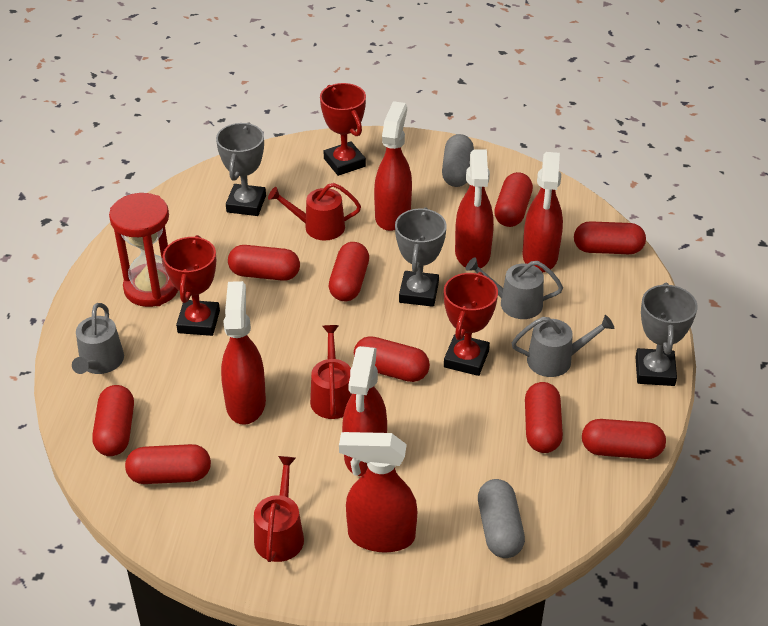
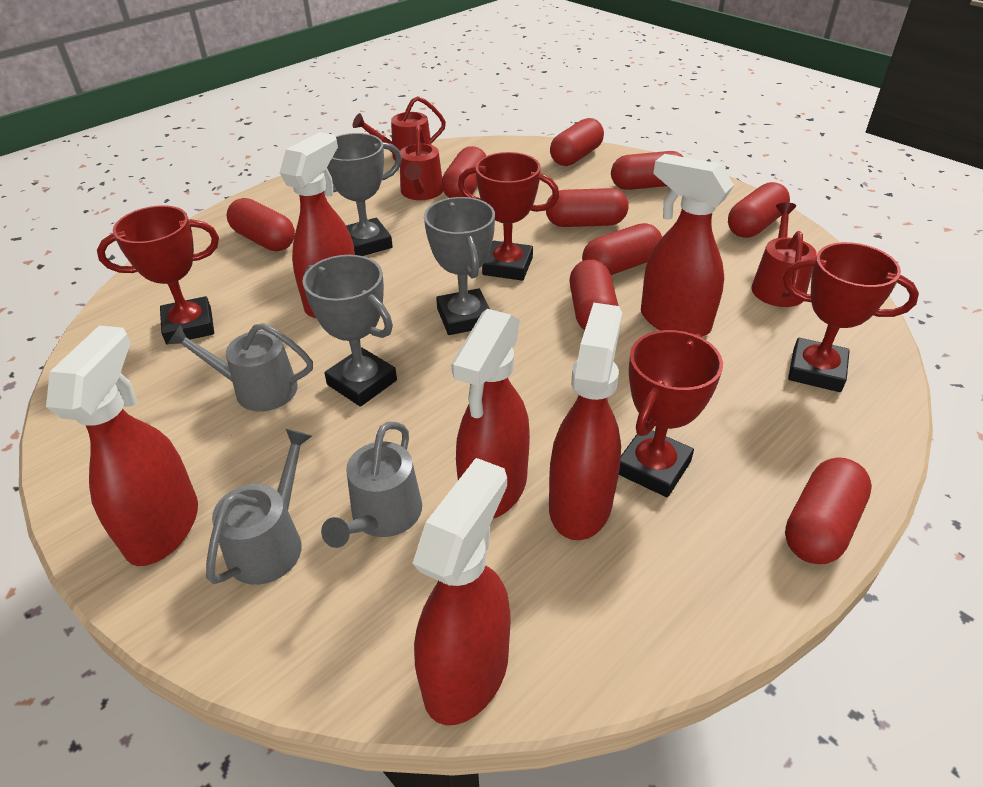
grey capsule: 2 -> 0
red hourglass: 1 -> 0
red trophy: 3 -> 4

